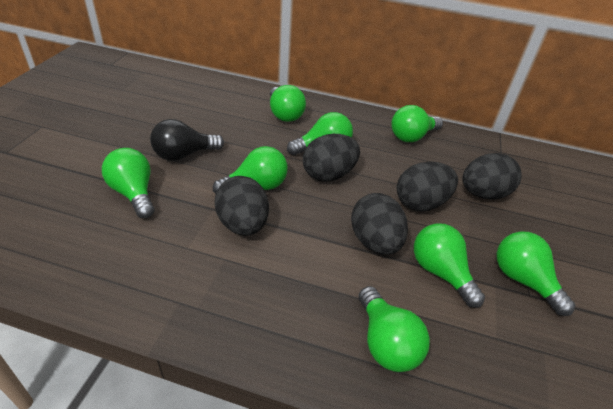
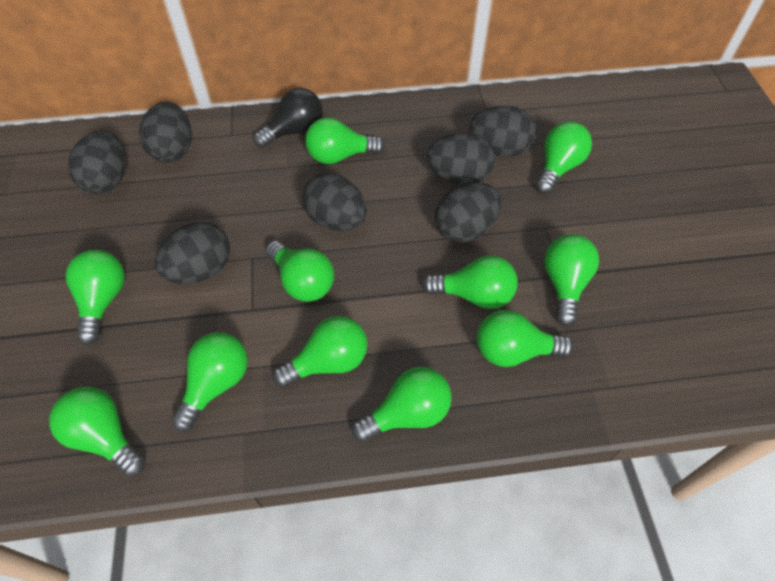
black egg: 5 -> 7
green light bulb: 8 -> 11

